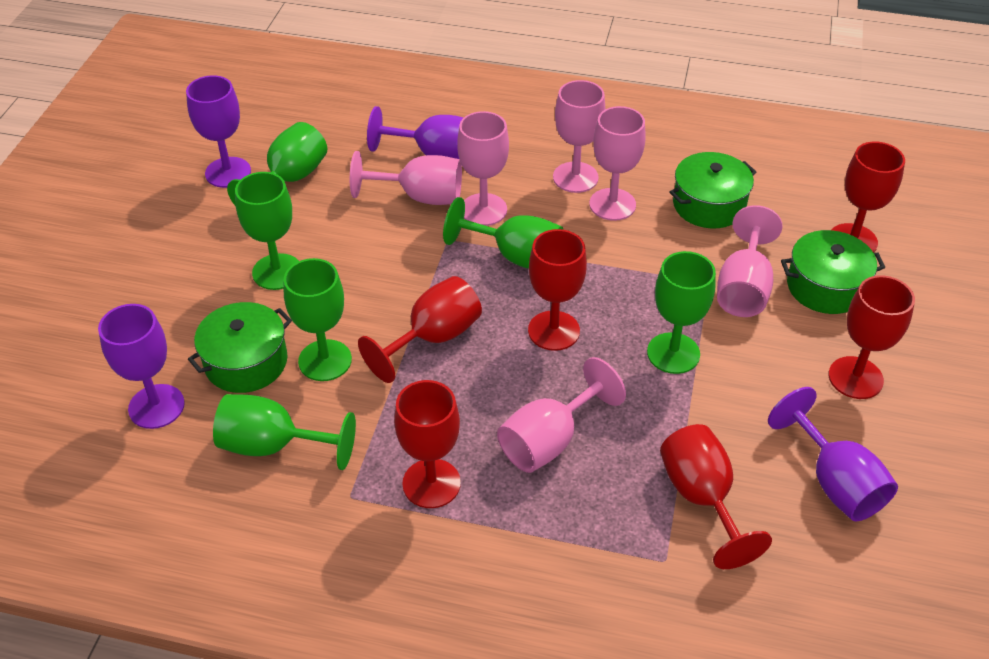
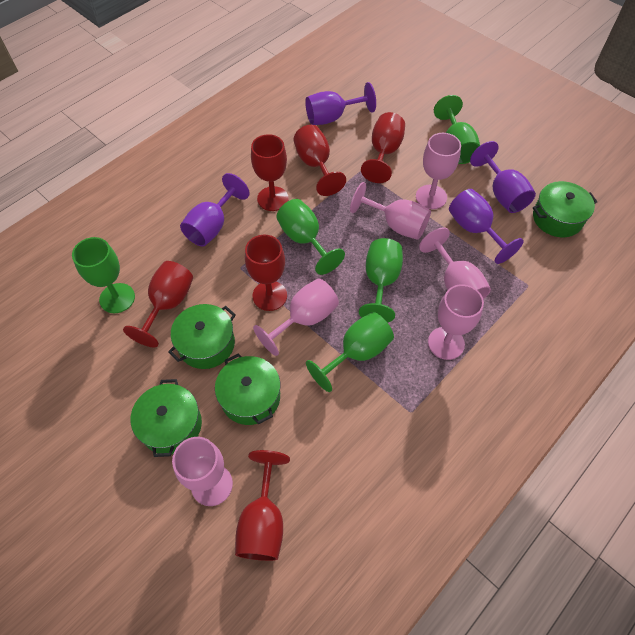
green goblet: 6 -> 5
green pot: 3 -> 4

